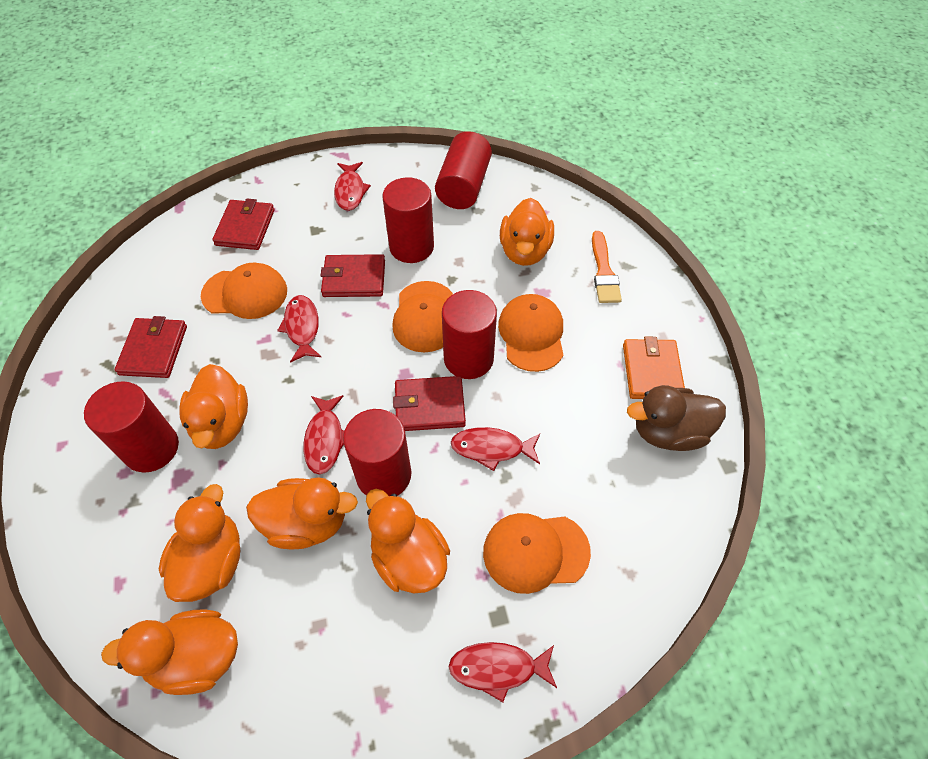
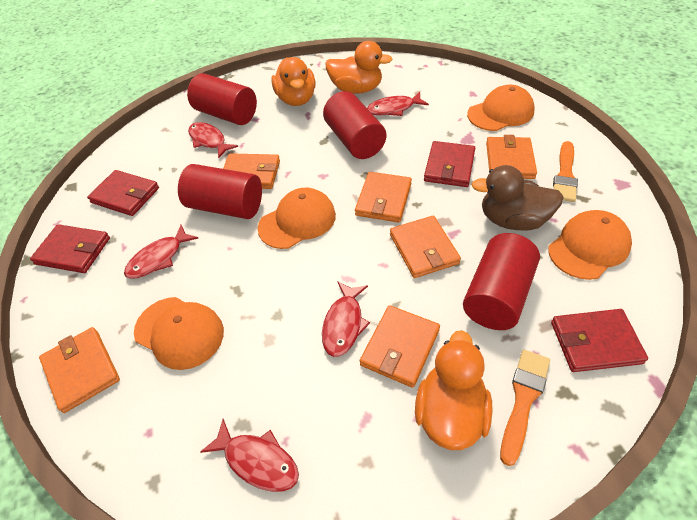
orange brush: 1 -> 2
orange duck: 6 -> 3
orange wallet: 1 -> 6
red cylinder: 5 -> 4

